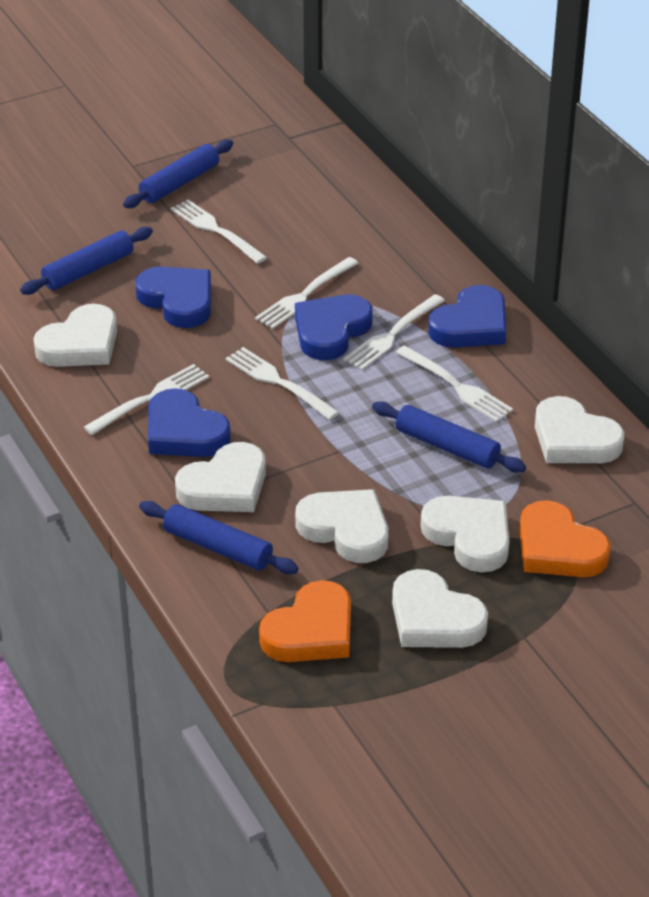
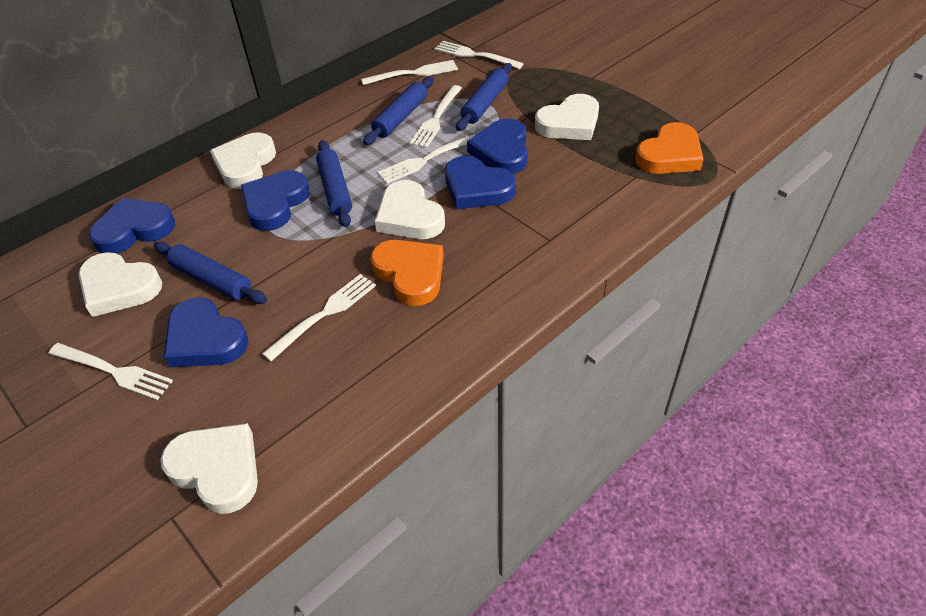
blue heart: 4 -> 5
white heart: 6 -> 5

